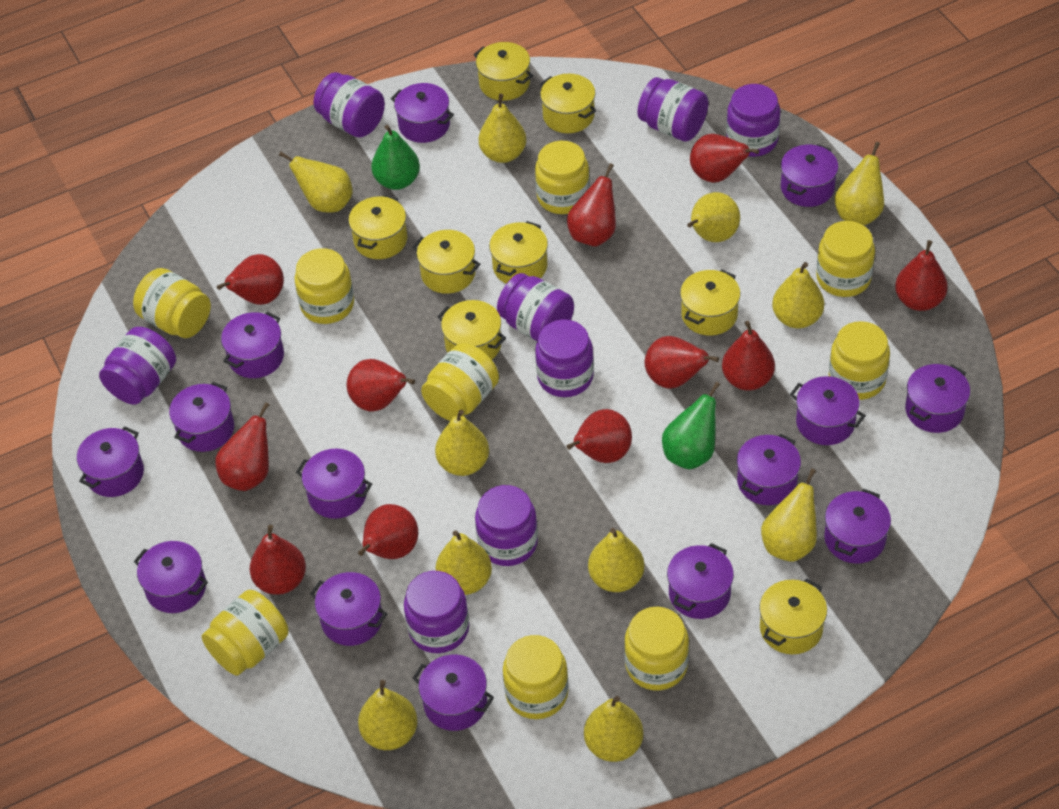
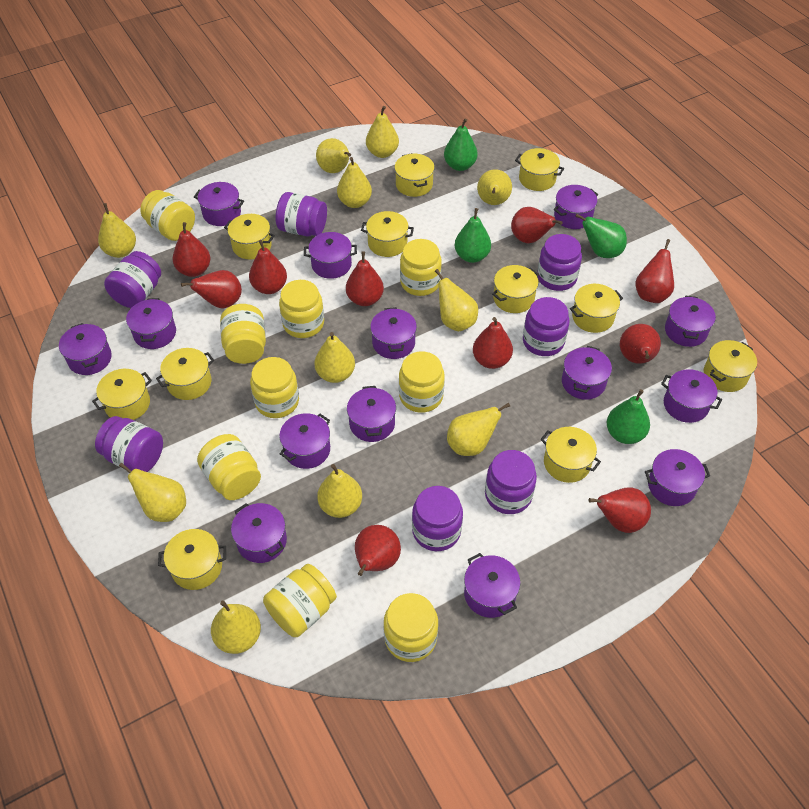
green pear: 2 -> 4
purple jar: 8 -> 7
red pear: 11 -> 10
yellow pot: 8 -> 11

